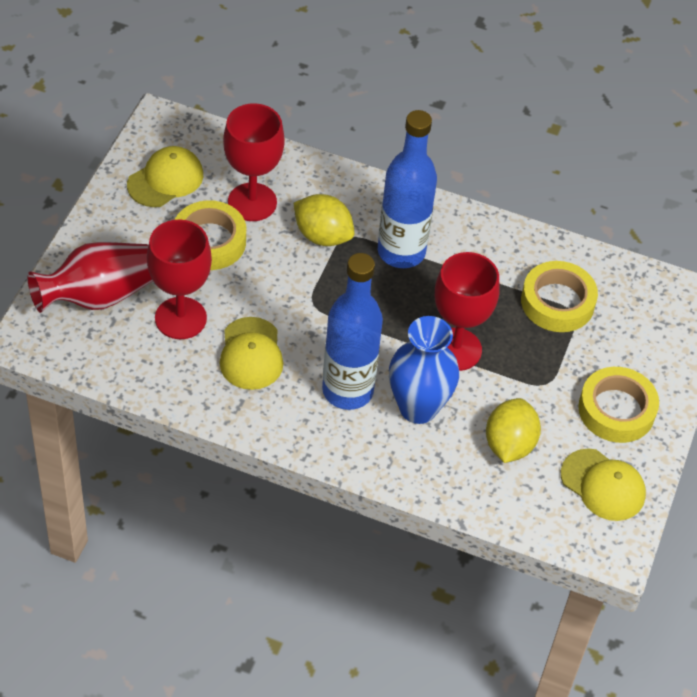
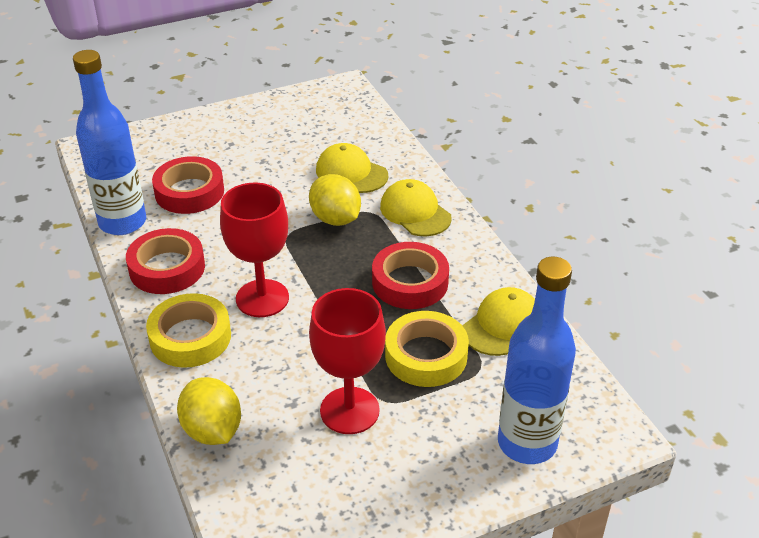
blue vase: 1 -> 0
red goblet: 3 -> 2
red tape: 0 -> 3
red vase: 1 -> 0
yellow tape: 3 -> 2

